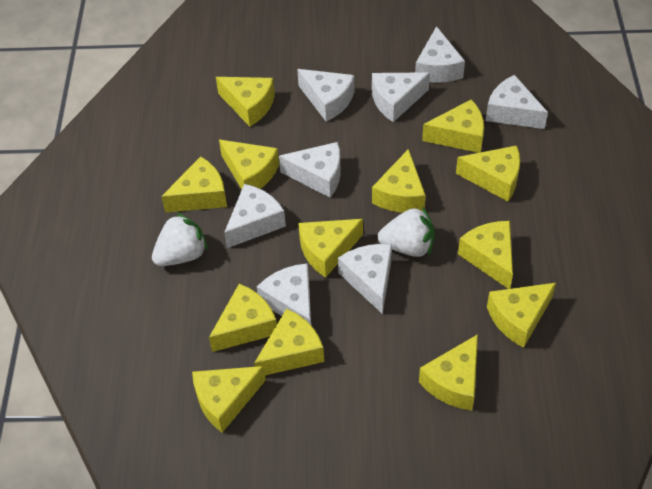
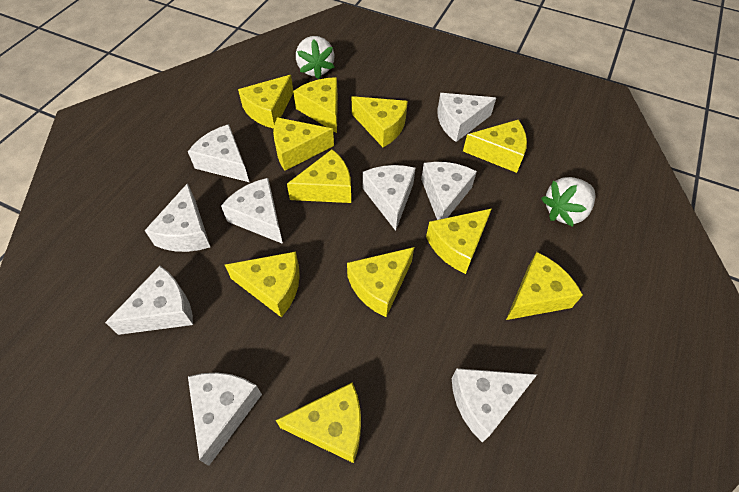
white cheese: 8 -> 9
yellow cheese: 13 -> 11

